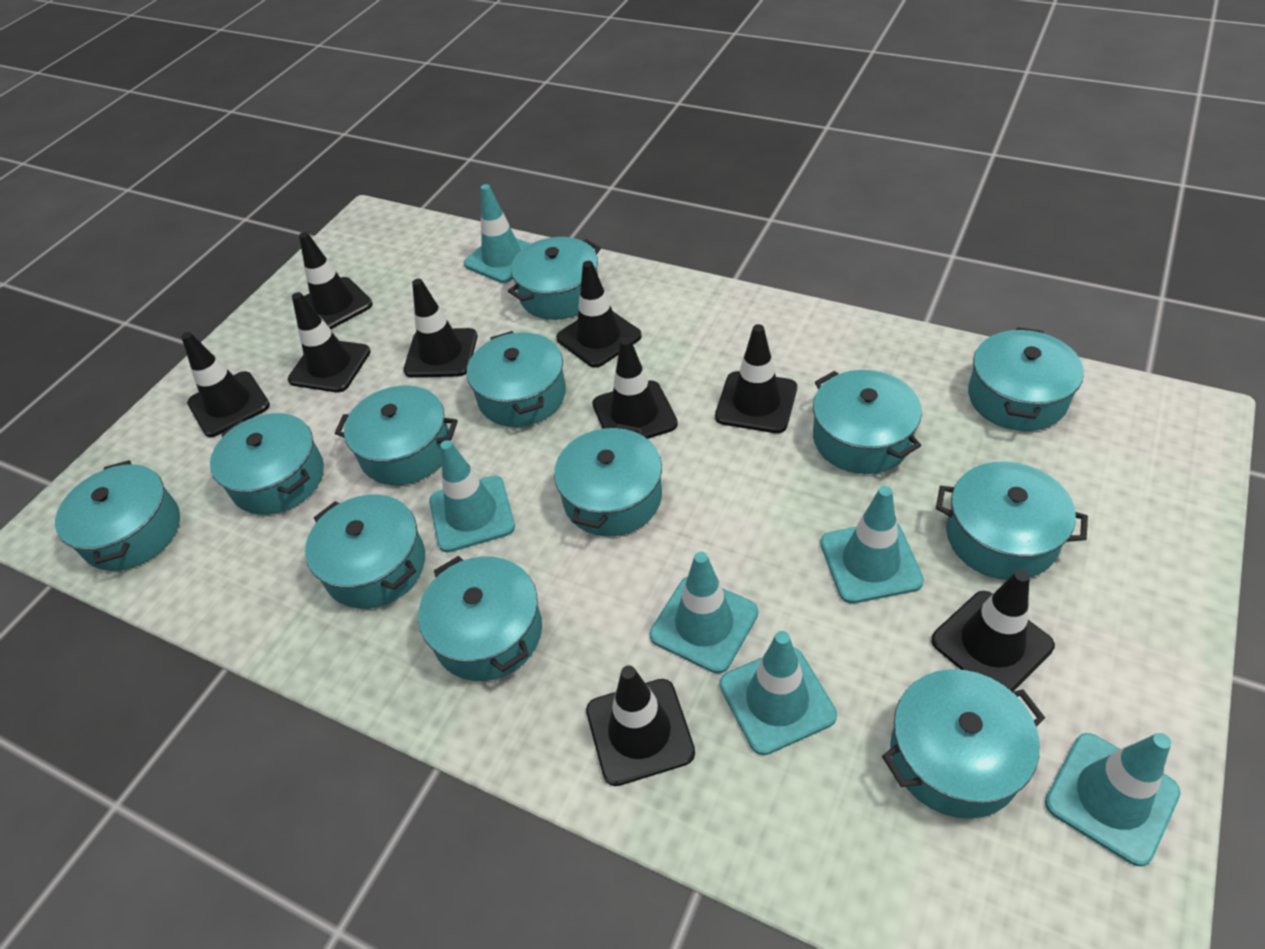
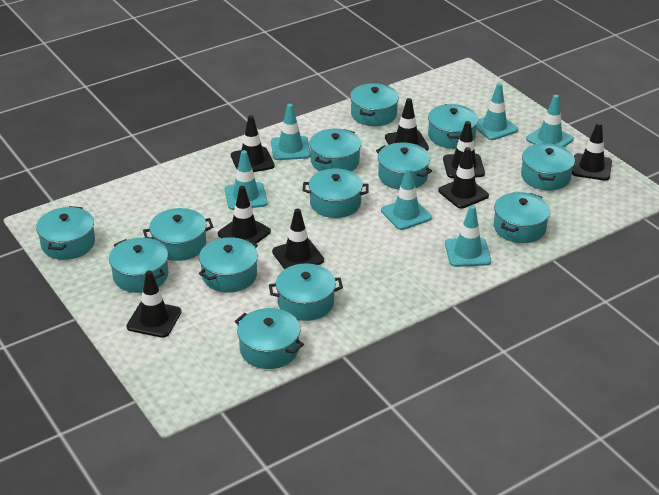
black traffic cone: 9 -> 8
turquoise pot: 12 -> 13

